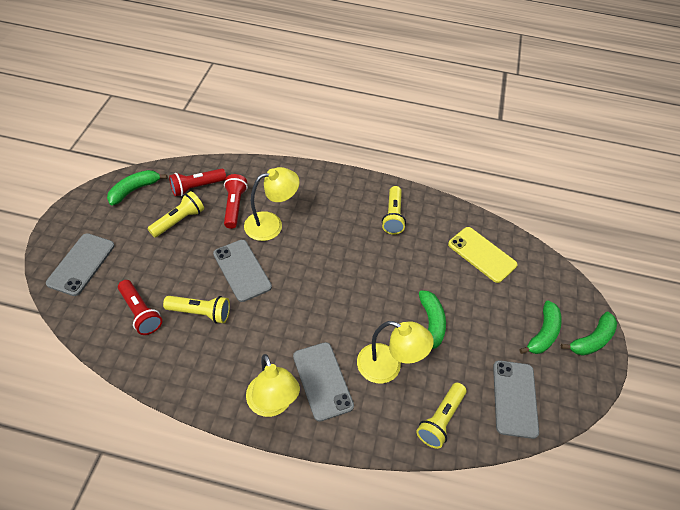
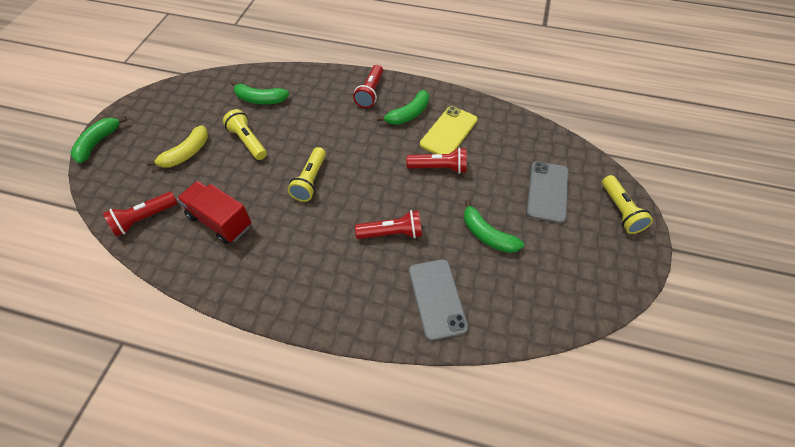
grey phone: 4 -> 2
red flashlight: 3 -> 4
red truck: 0 -> 1
yellow banana: 0 -> 1
yellow flashlight: 4 -> 3
yellow lamp: 3 -> 0

